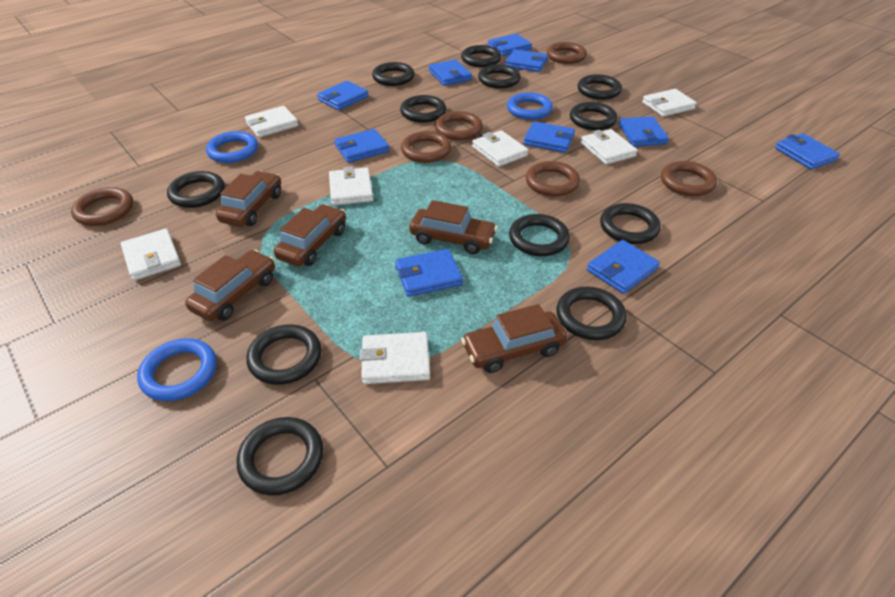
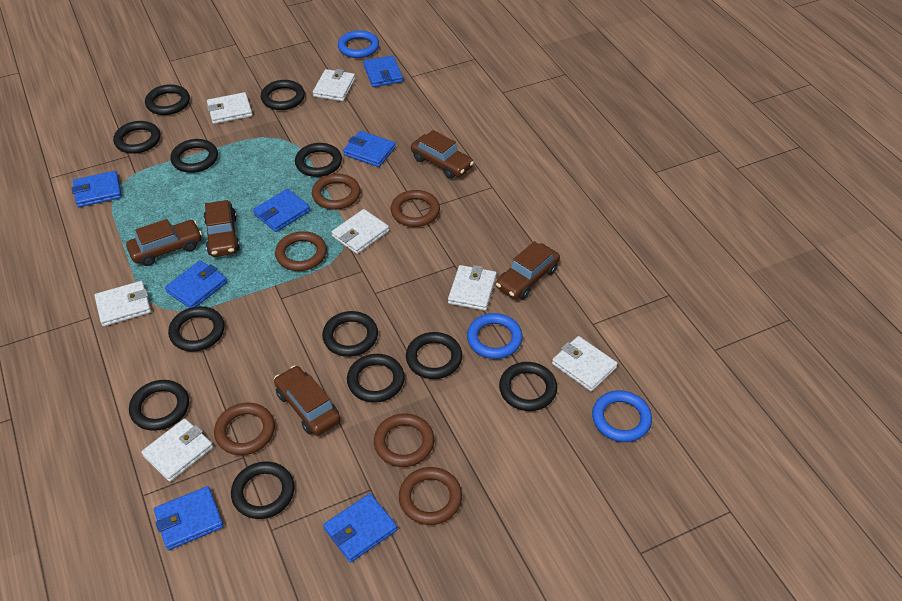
blue wallet: 10 -> 7

